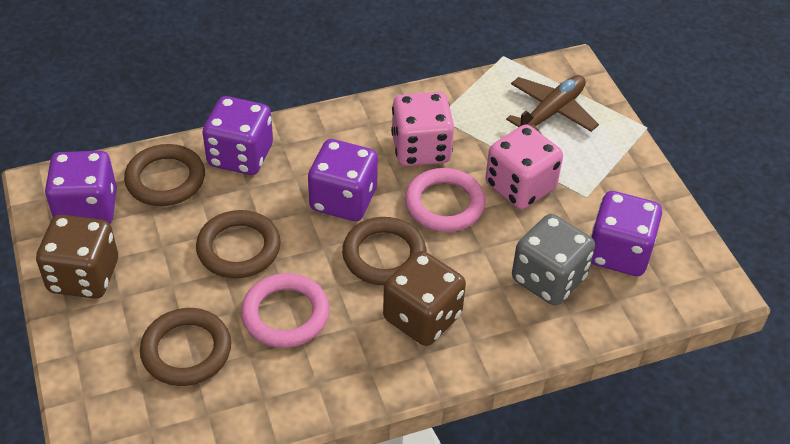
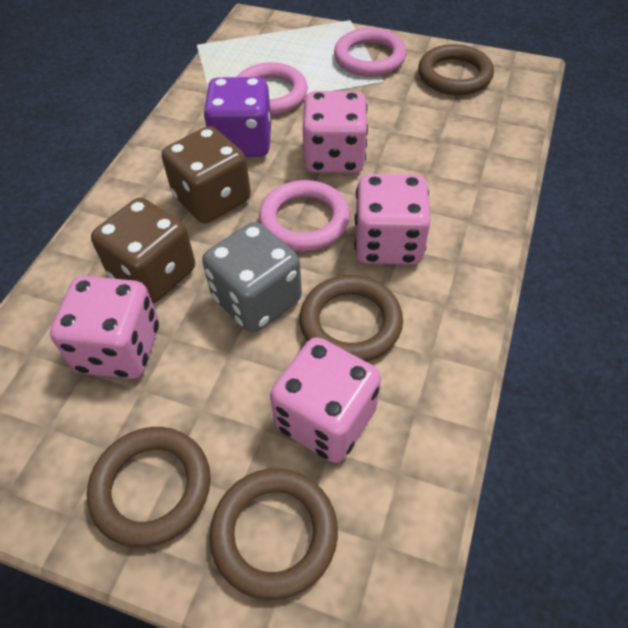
brown plane: 1 -> 0
pink dice: 2 -> 4
pink ring: 2 -> 3
purple dice: 4 -> 1

